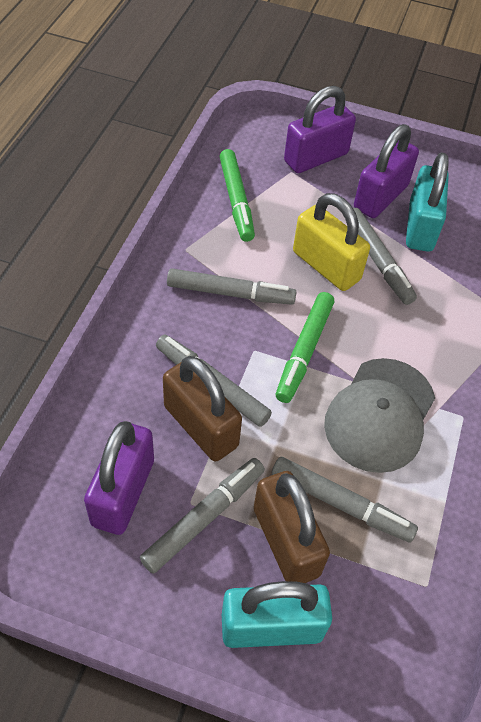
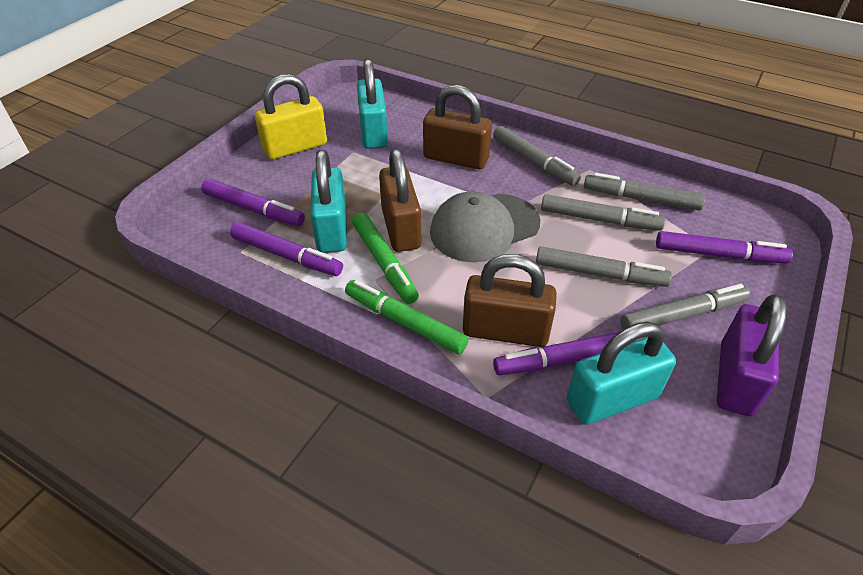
brown padlock: 2 -> 3
purple marker: 0 -> 4
purple padlock: 3 -> 1
turquoise padlock: 2 -> 3

